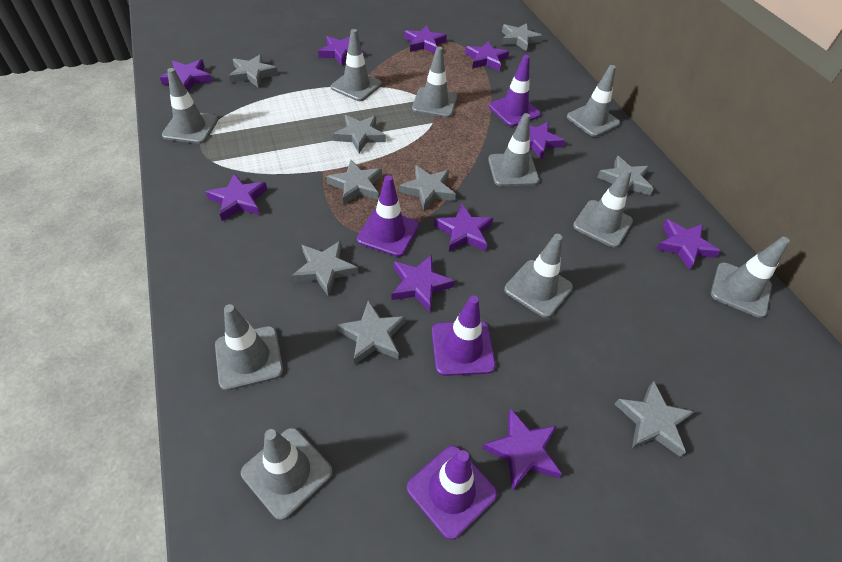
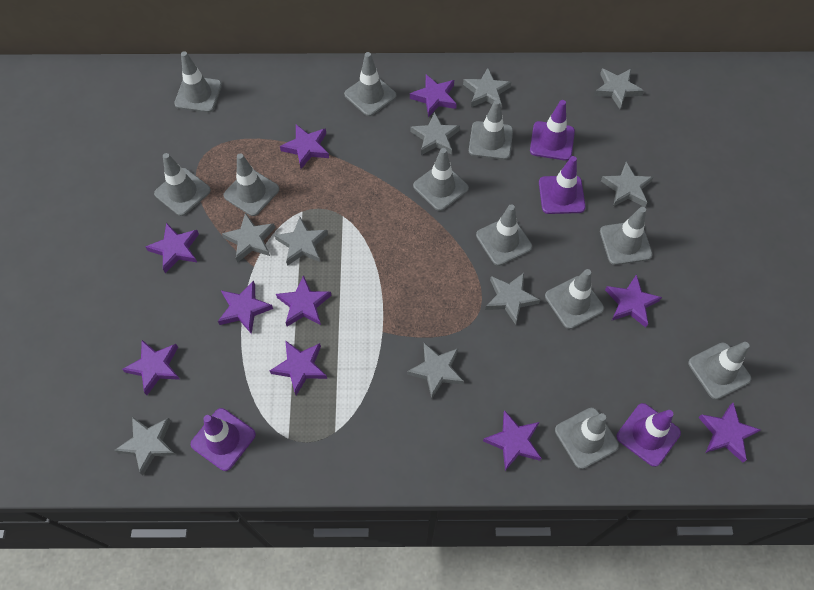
grey traffic cone: 10 -> 11

